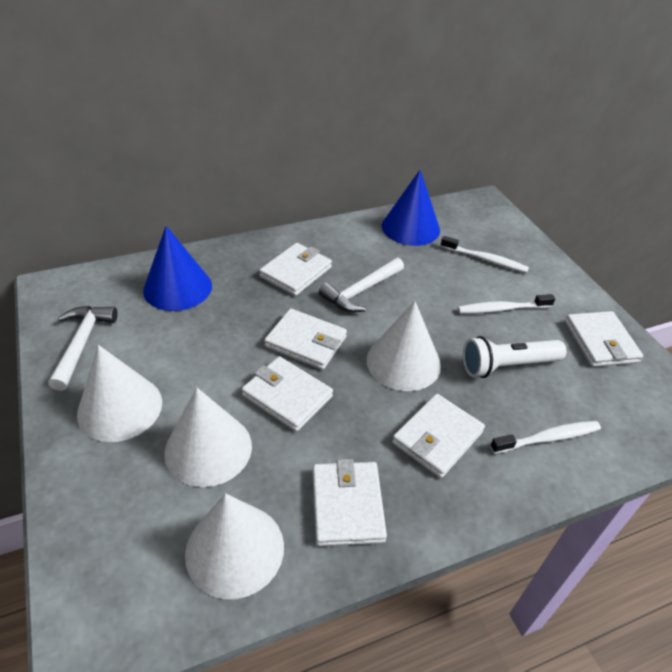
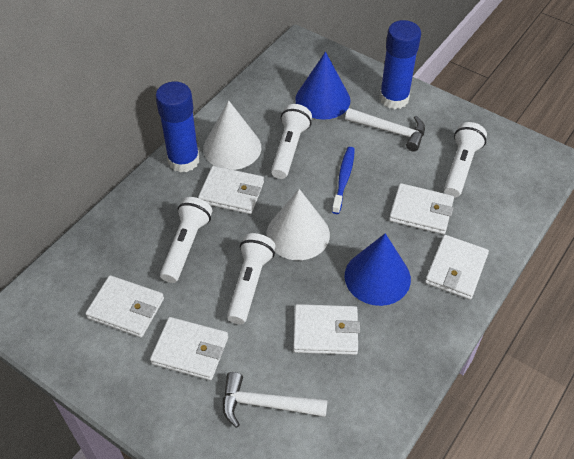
blue glue stick: 0 -> 2
blue toothbrush: 0 -> 1
white cone: 4 -> 2
white flashlight: 1 -> 4
white toothbrush: 3 -> 0

